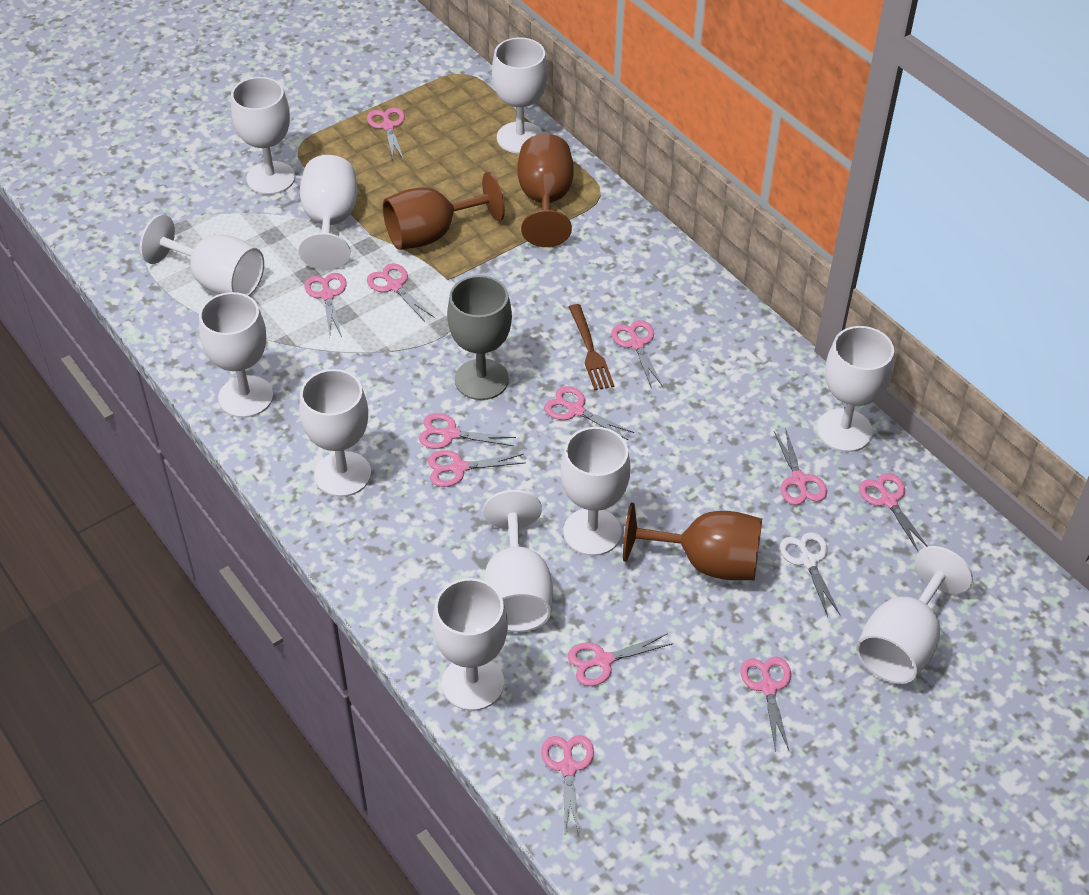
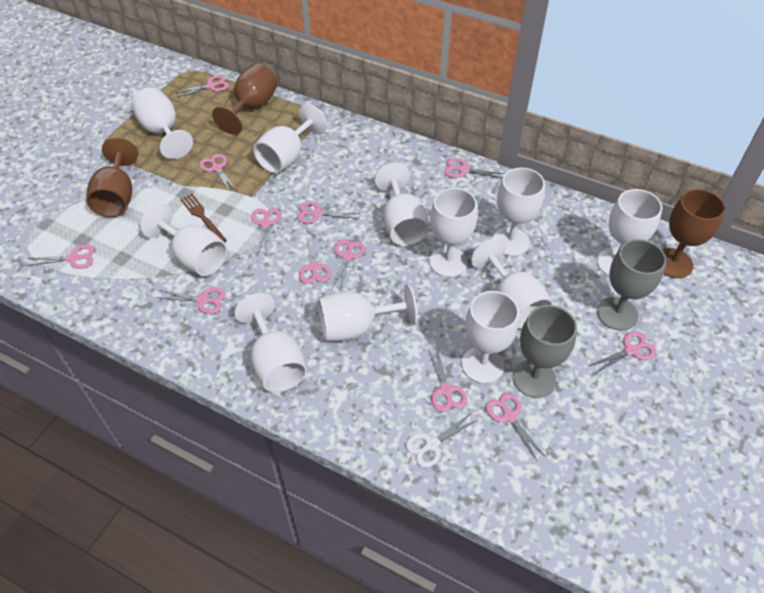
grey goblet: 1 -> 2

